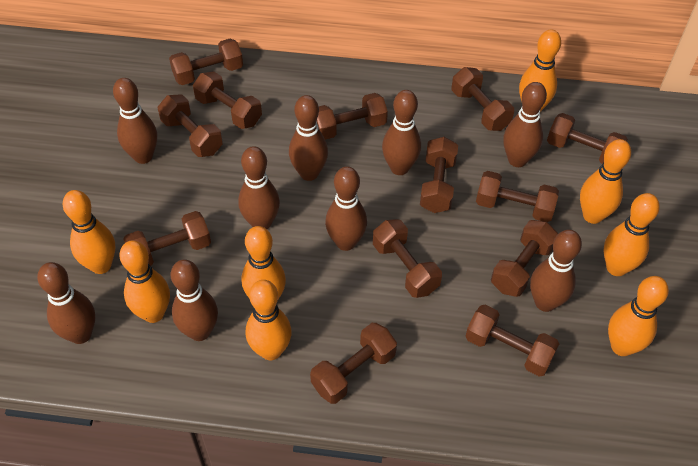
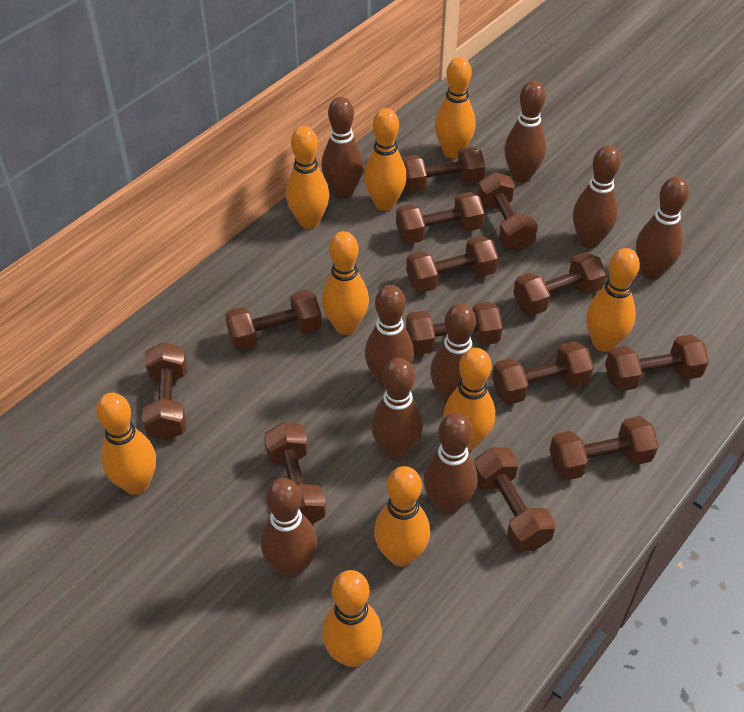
orange bowling pin: 8 -> 9

